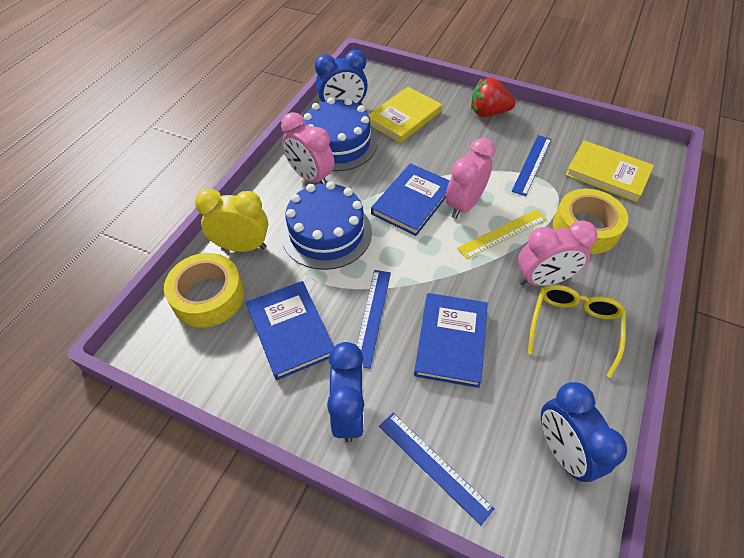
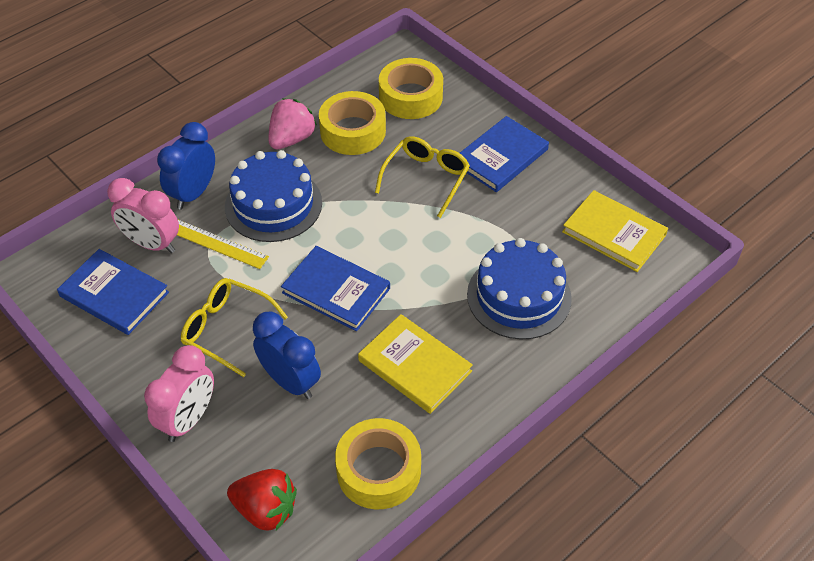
blue clock: 3 -> 2
blue ruler: 3 -> 0
pink clock: 3 -> 2
pink strawberry: 0 -> 1
yellow clock: 1 -> 0
yellow glasses: 1 -> 2
yellow tape: 2 -> 3

